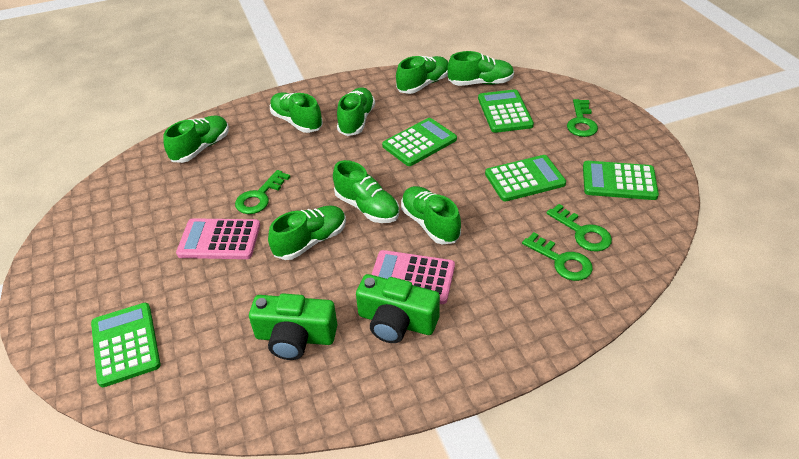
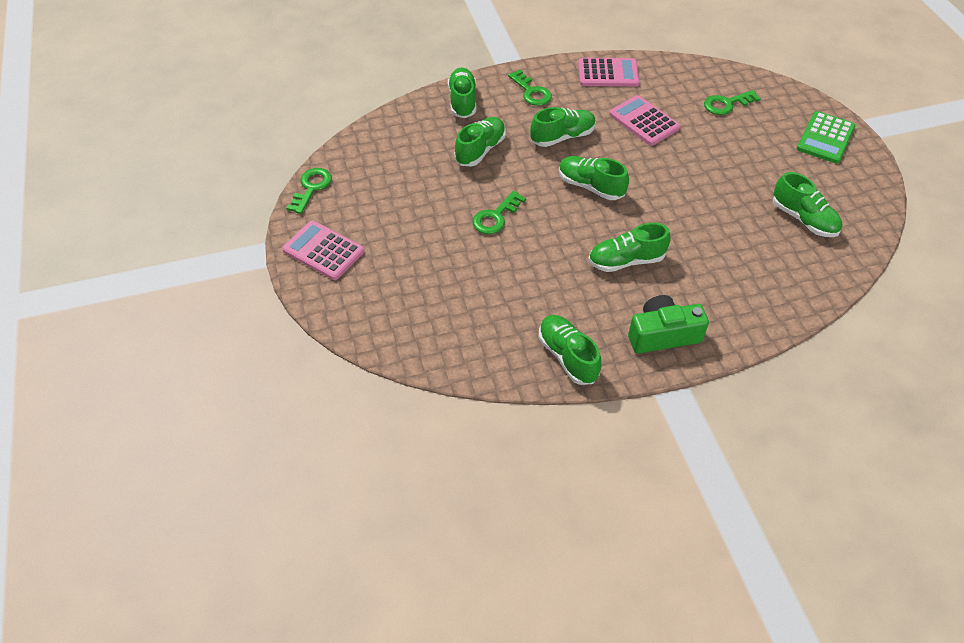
green calculator: 5 -> 1
green camera: 2 -> 1
green shoe: 8 -> 7
pink calculator: 2 -> 3

